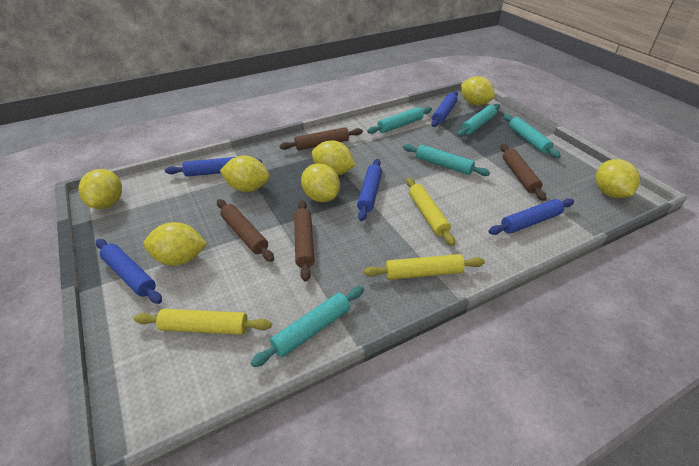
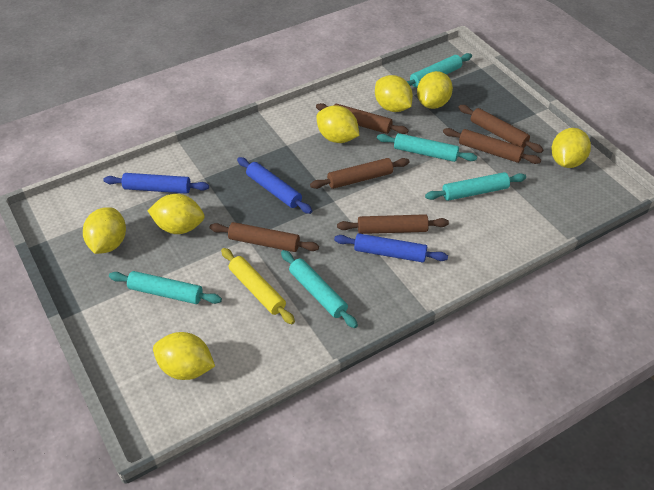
blue rolling pin: 5 -> 3
brown rolling pin: 4 -> 6
yellow rolling pin: 3 -> 1

